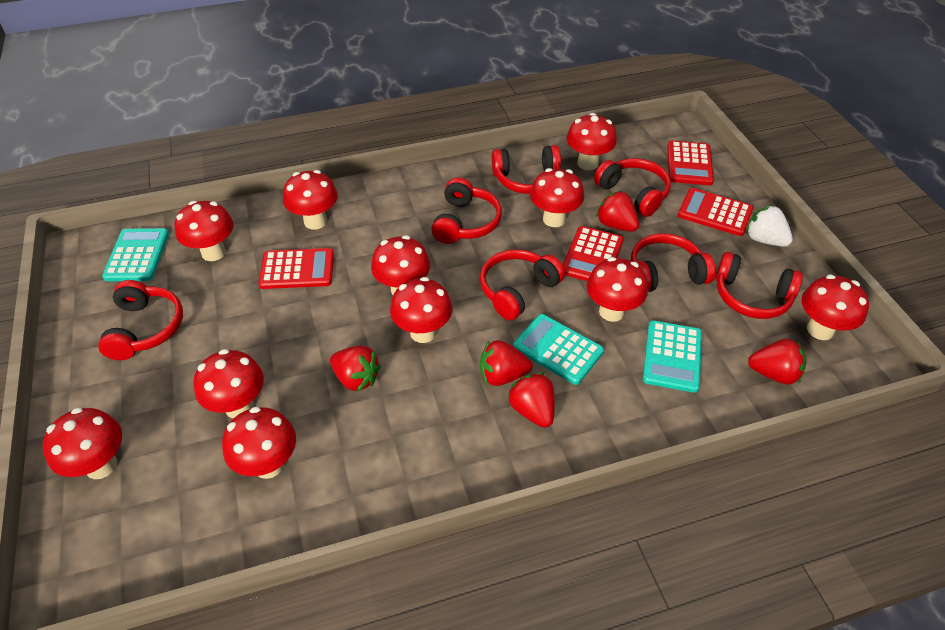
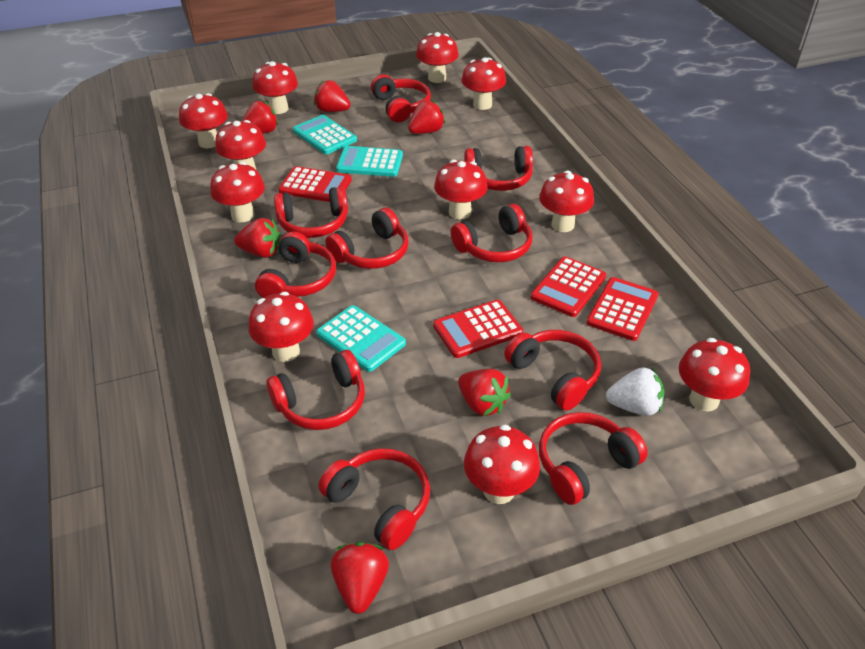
red headphones: 7 -> 10
red strawberry: 5 -> 6

